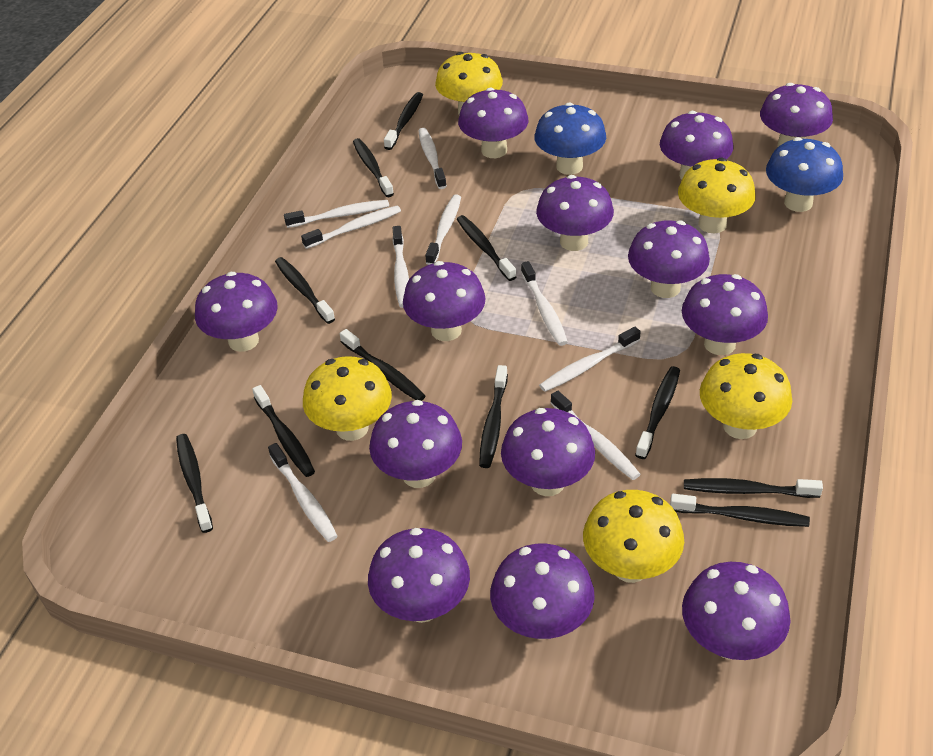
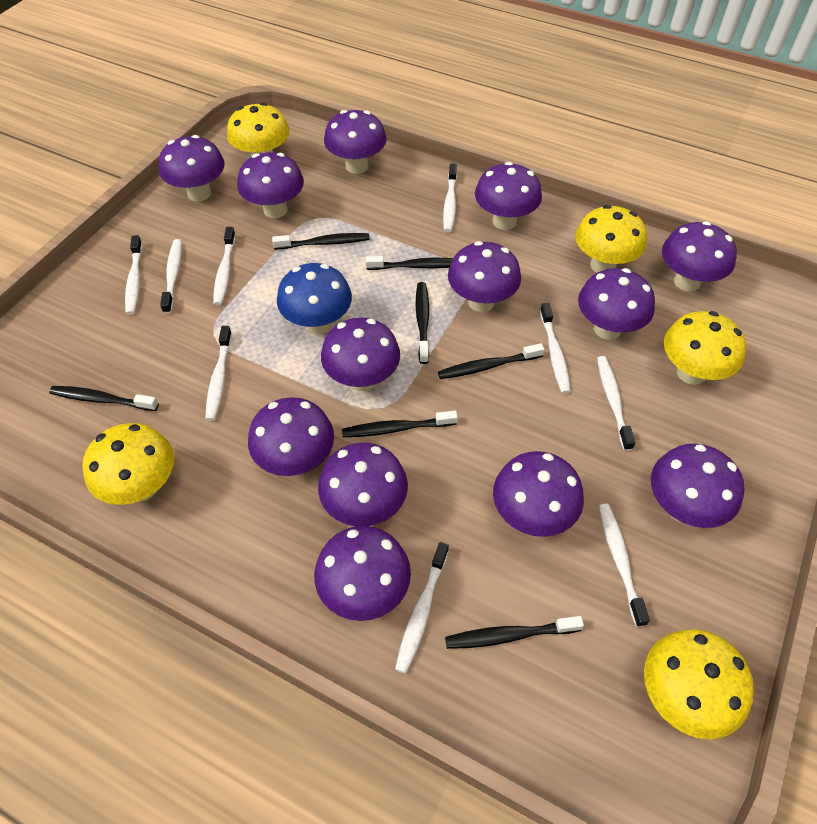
black toothbrush: 11 -> 7
blue mushroom: 2 -> 1

